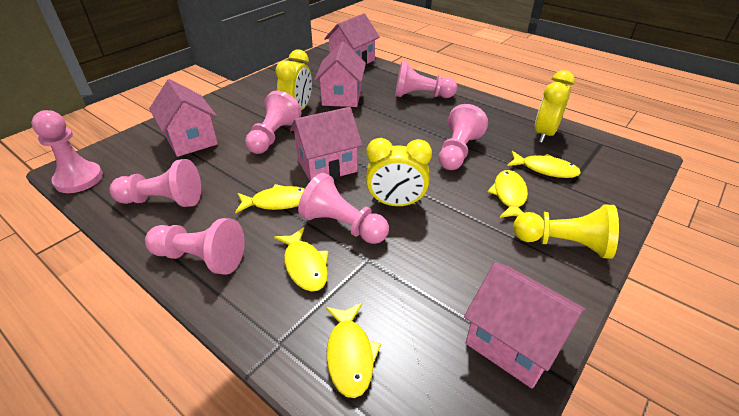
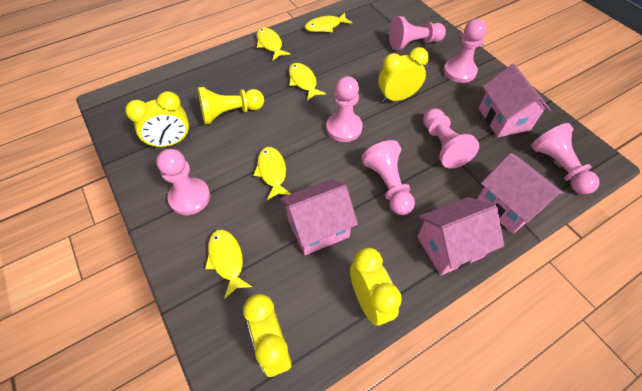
pink house: 5 -> 4
yellow clock: 3 -> 4

